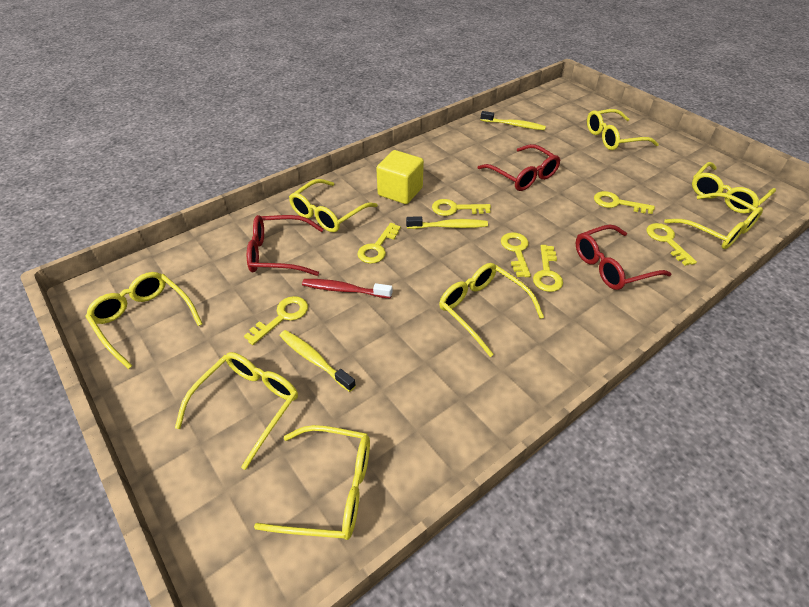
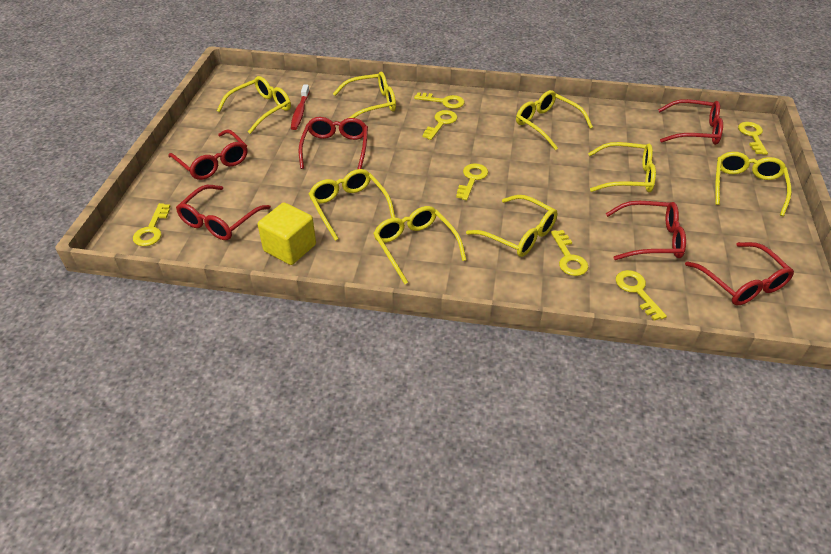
red glasses: 3 -> 6
yellow toothbrush: 3 -> 0

